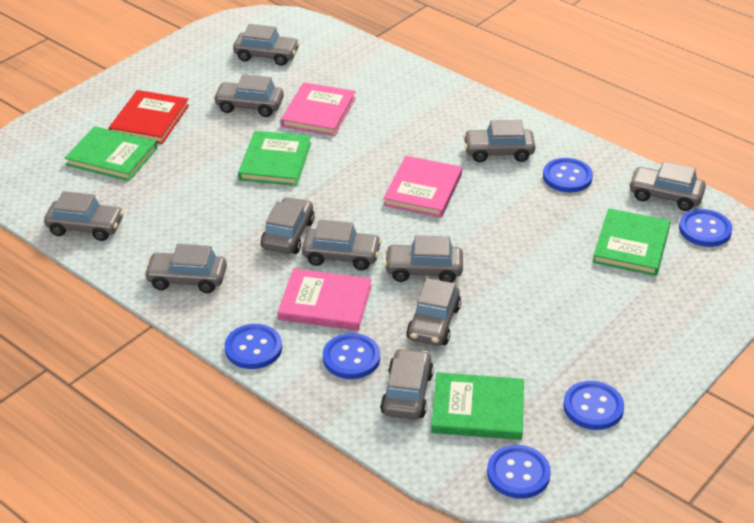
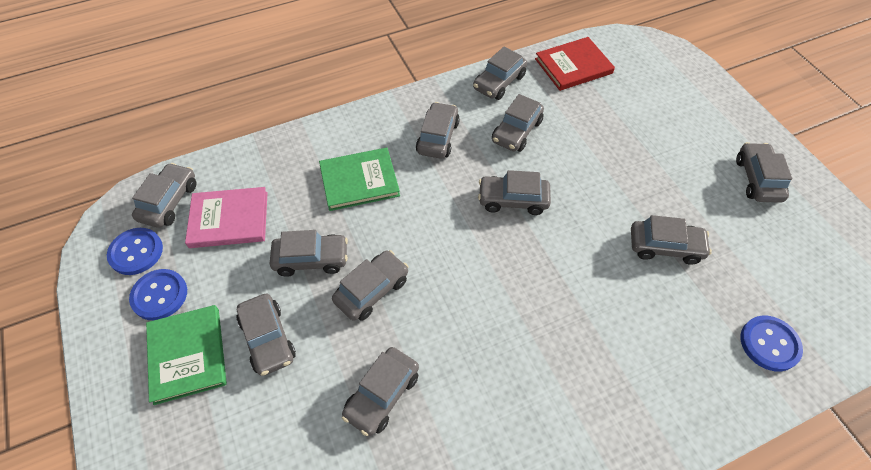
blue button: 6 -> 3
green book: 4 -> 2
pink book: 3 -> 1

